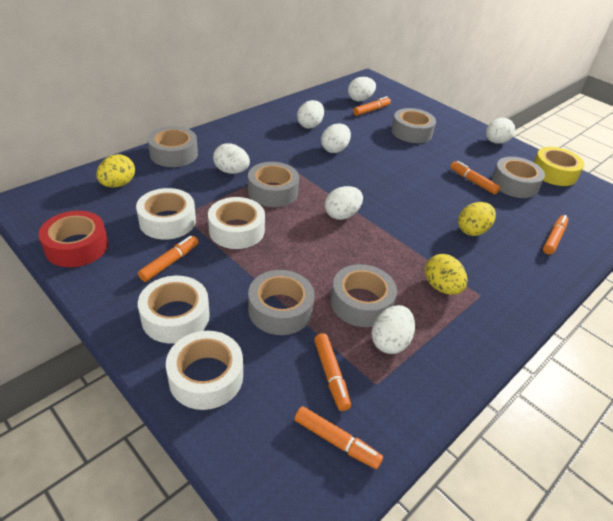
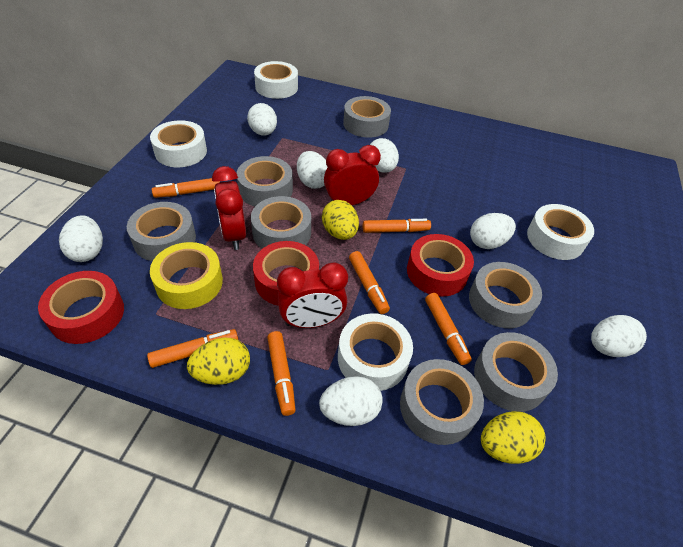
grey tape: 6 -> 7
red clock: 0 -> 3
red tape: 1 -> 3

